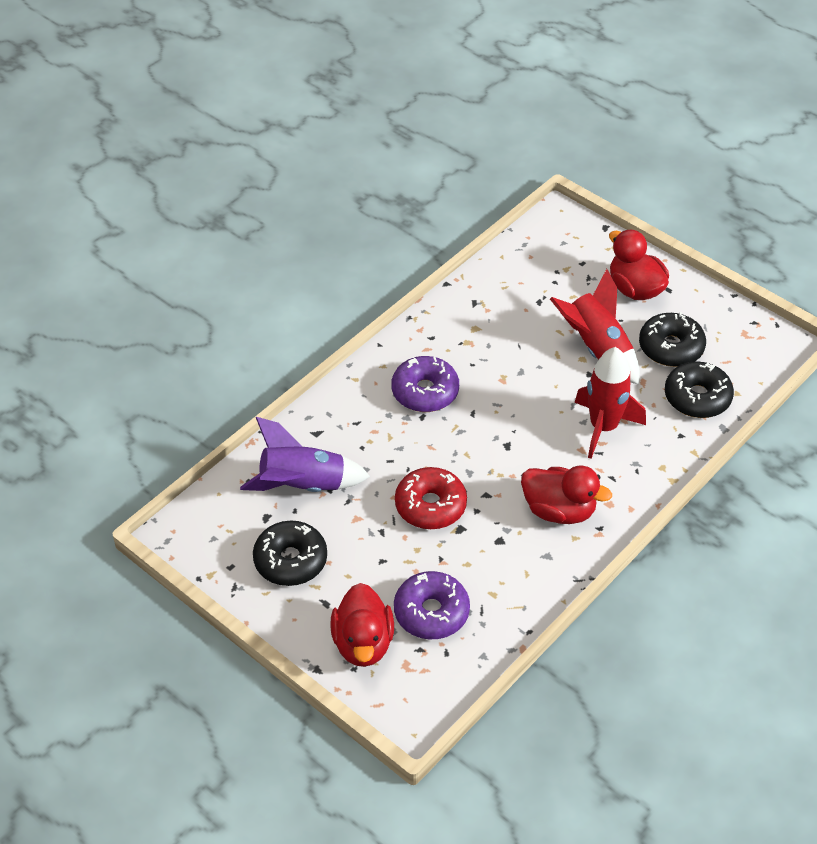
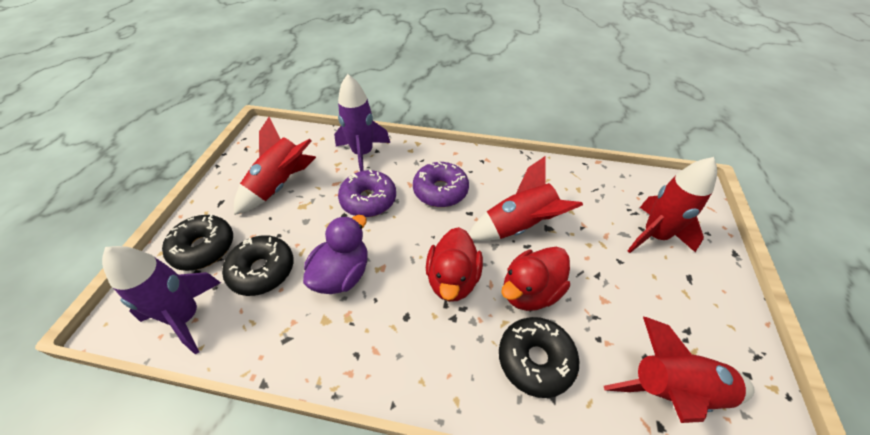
purple duck: 0 -> 1
purple rocket: 1 -> 2
red donut: 1 -> 0
red duck: 3 -> 2
red rocket: 2 -> 4

